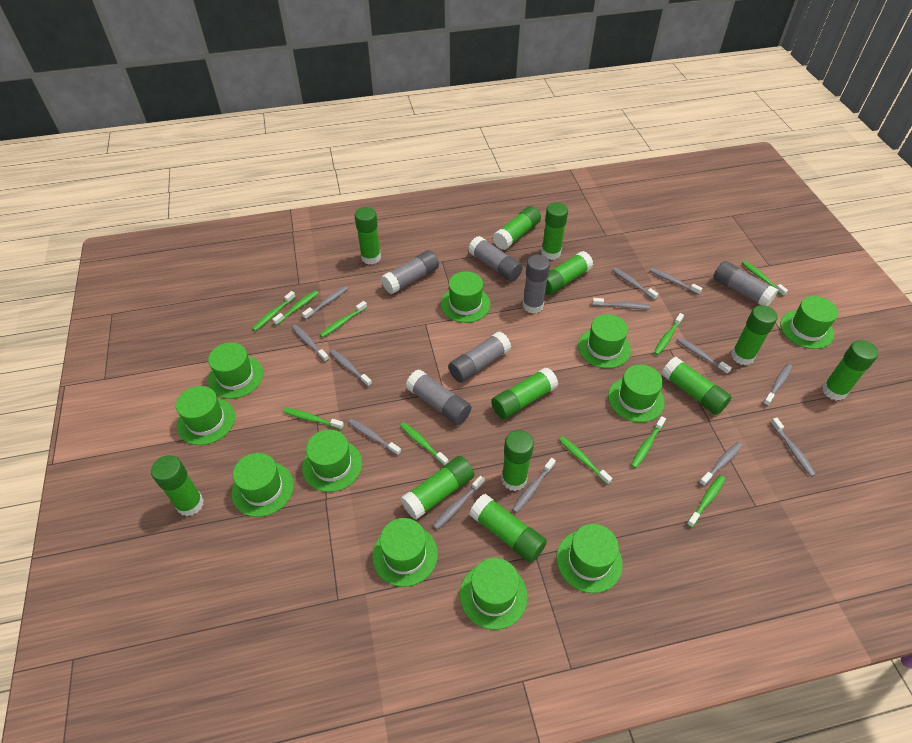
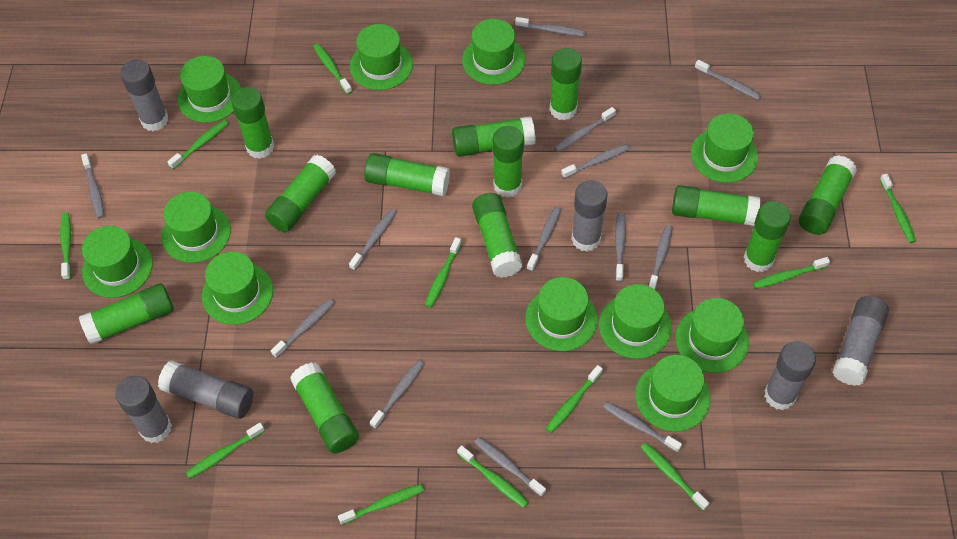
green toothbrush: 10 -> 11

